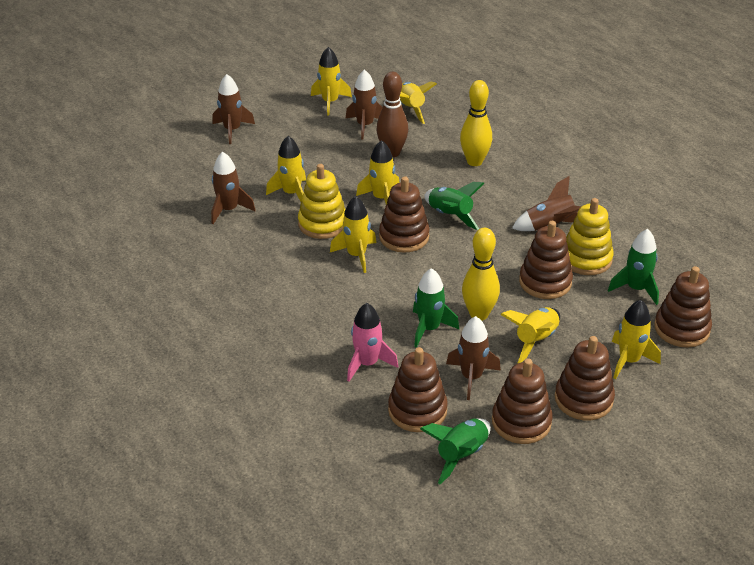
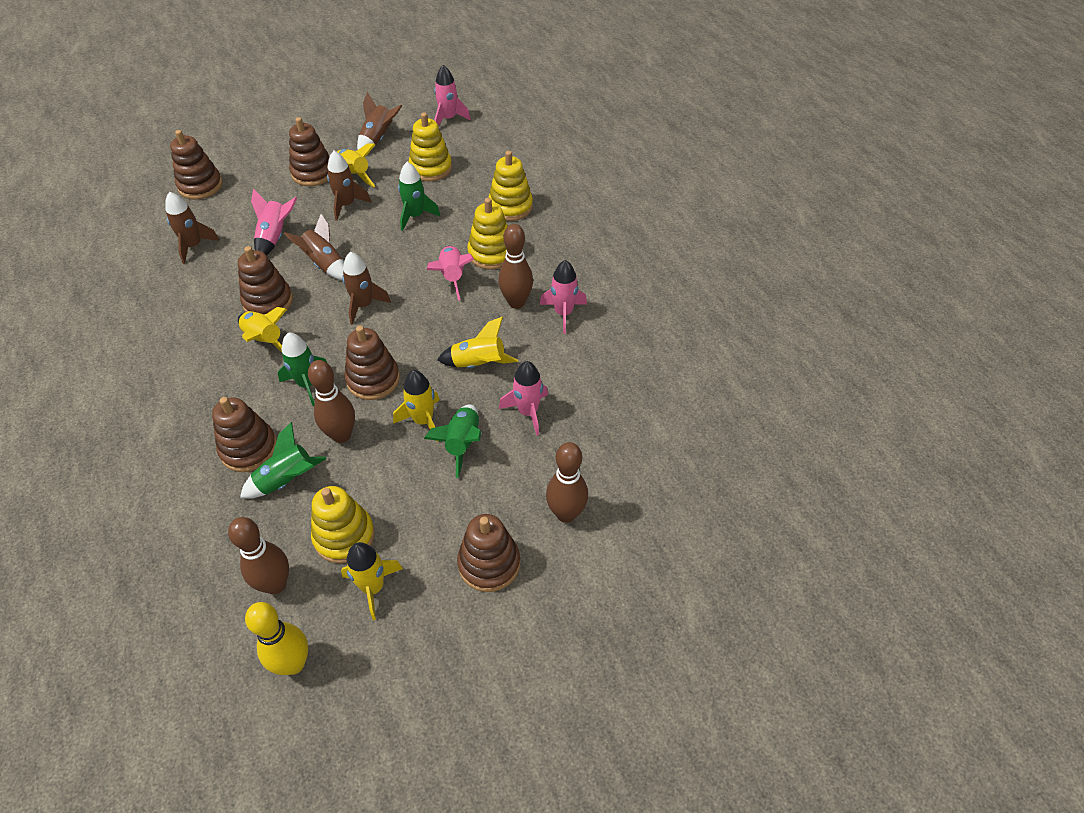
brown bowling pin: 1 -> 4
pink rocket: 1 -> 5
yellow bowling pin: 2 -> 1
yellow rocket: 7 -> 5
yellow stacking toy: 2 -> 4

